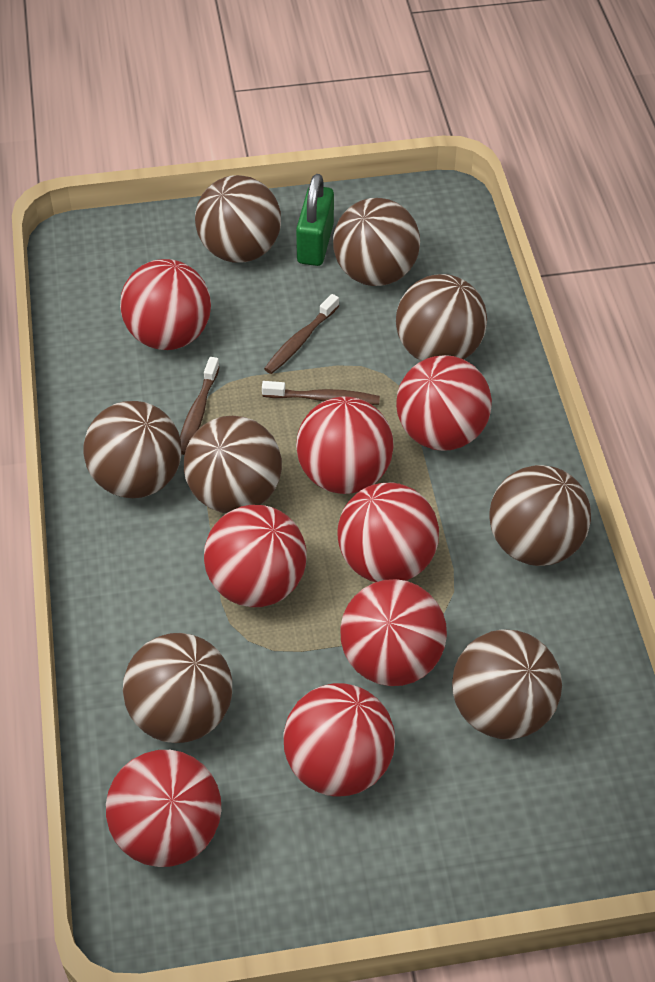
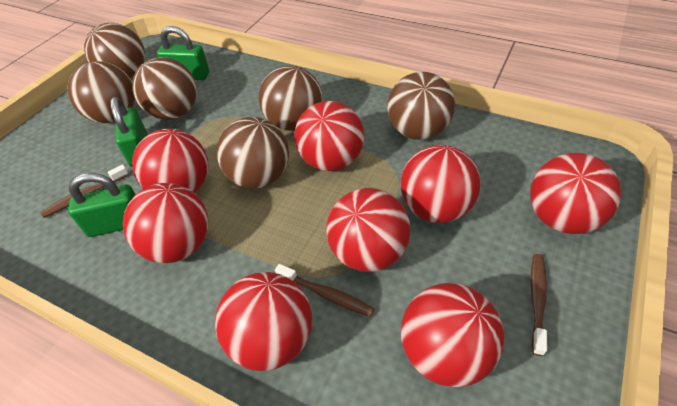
brown ball: 8 -> 6
green padlock: 1 -> 3

